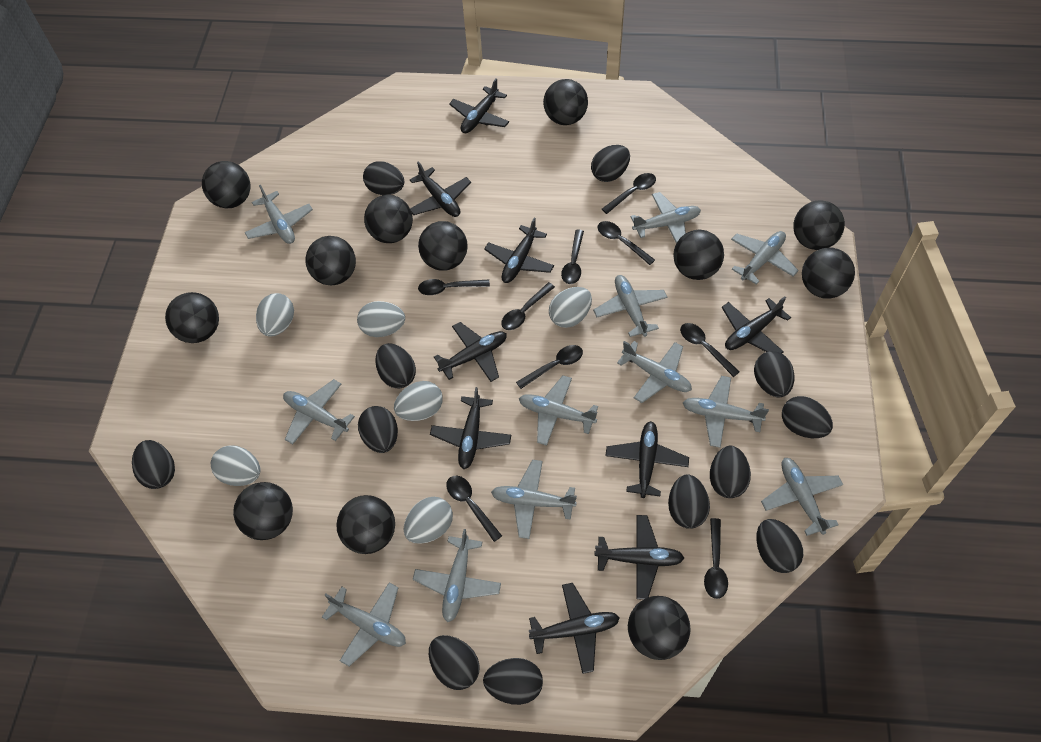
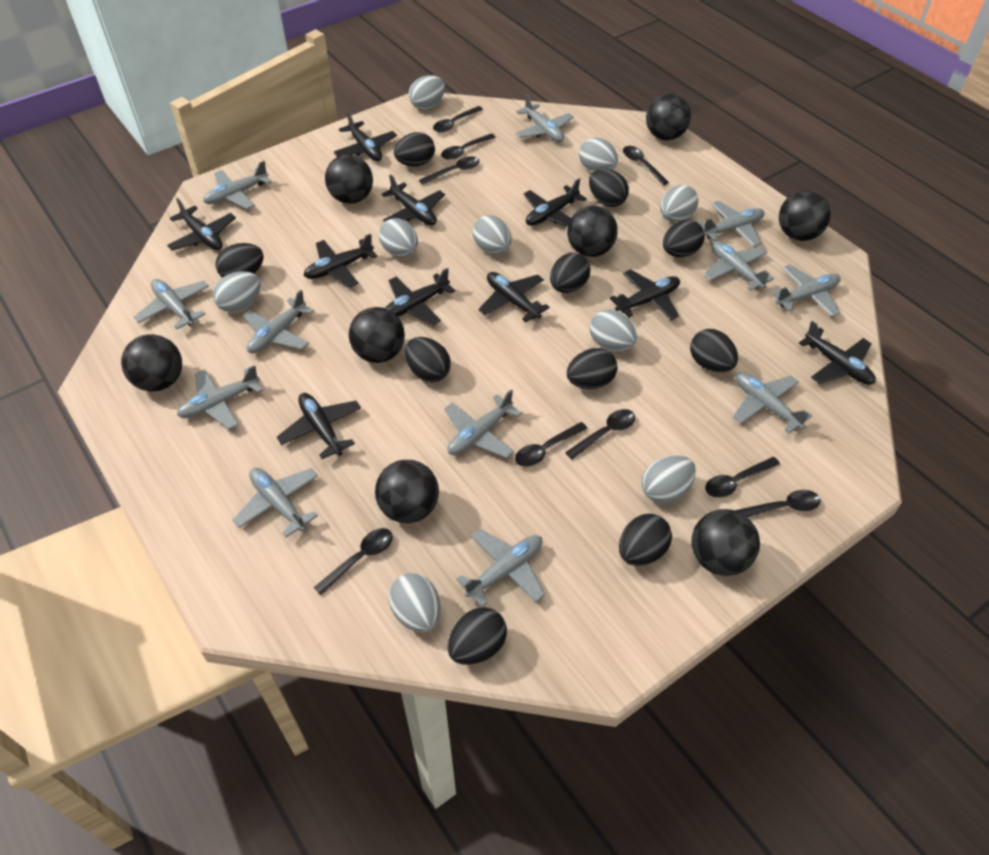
black ball: 12 -> 8
black egg: 12 -> 10
black plane: 9 -> 10
grey egg: 6 -> 9

